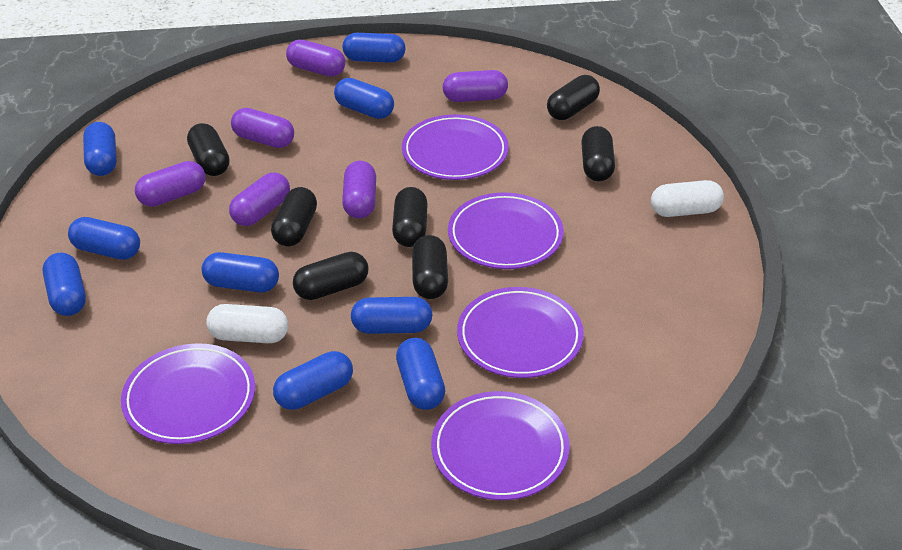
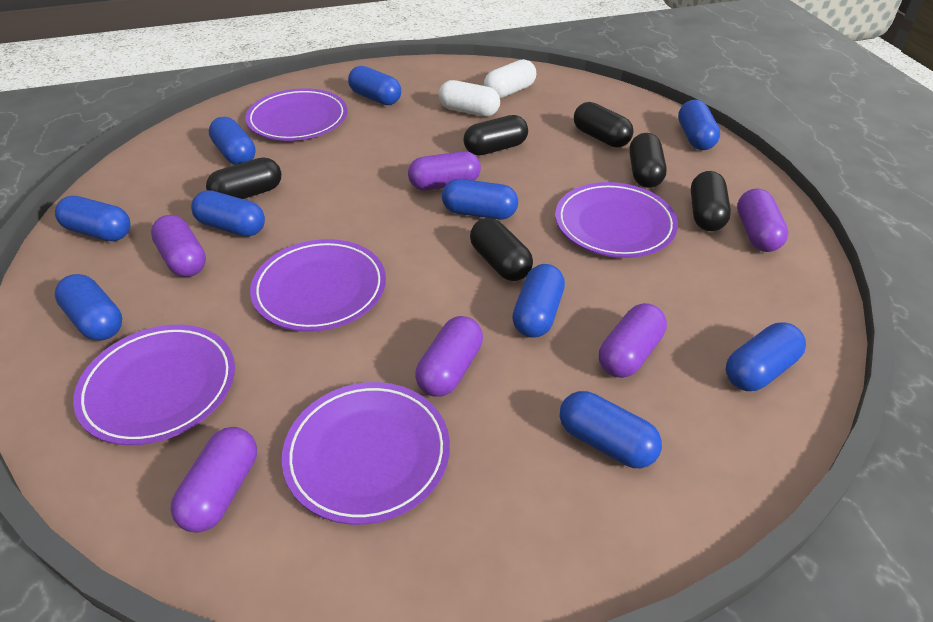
black capsule: 7 -> 6
blue capsule: 9 -> 10

